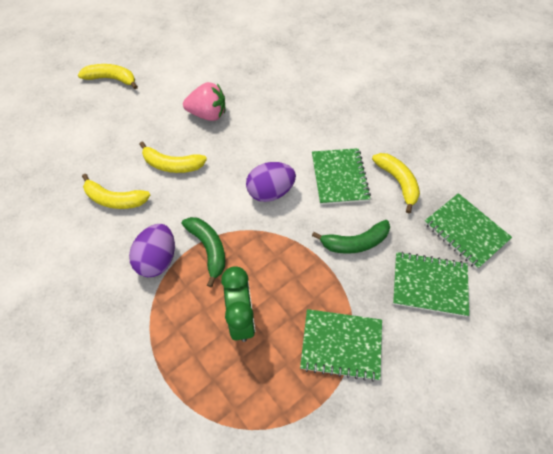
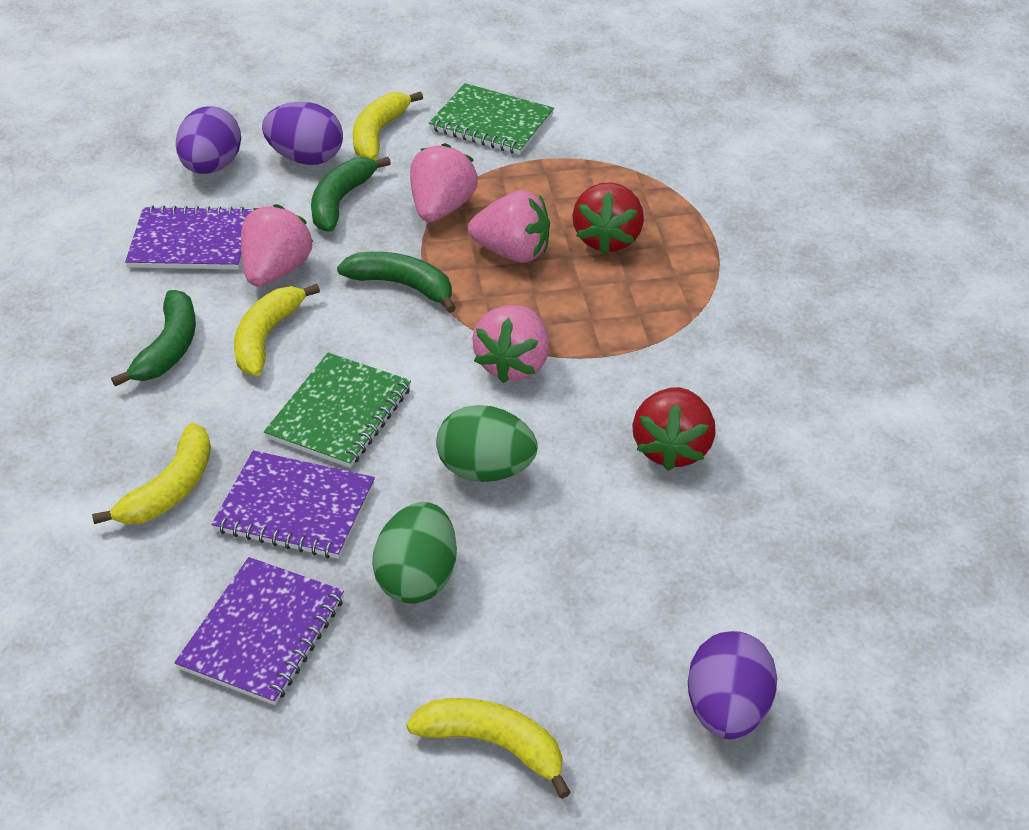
green banana: 2 -> 3
green clock: 1 -> 0
green egg: 0 -> 2
green notebook: 4 -> 2
pink strawberry: 1 -> 4
purple egg: 2 -> 3
purple notebook: 0 -> 3
red strawberry: 0 -> 2

